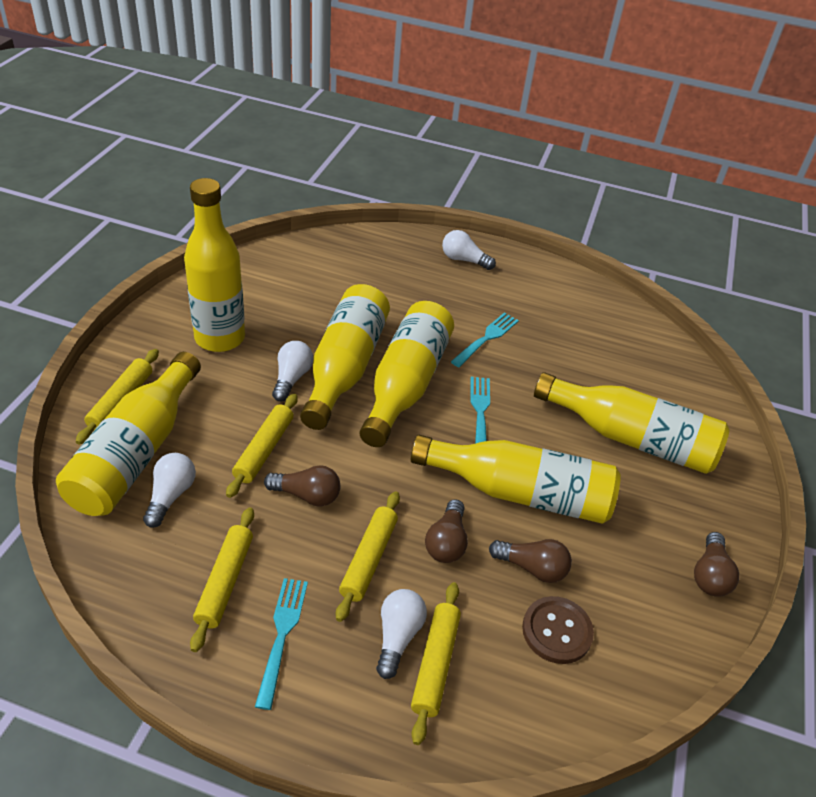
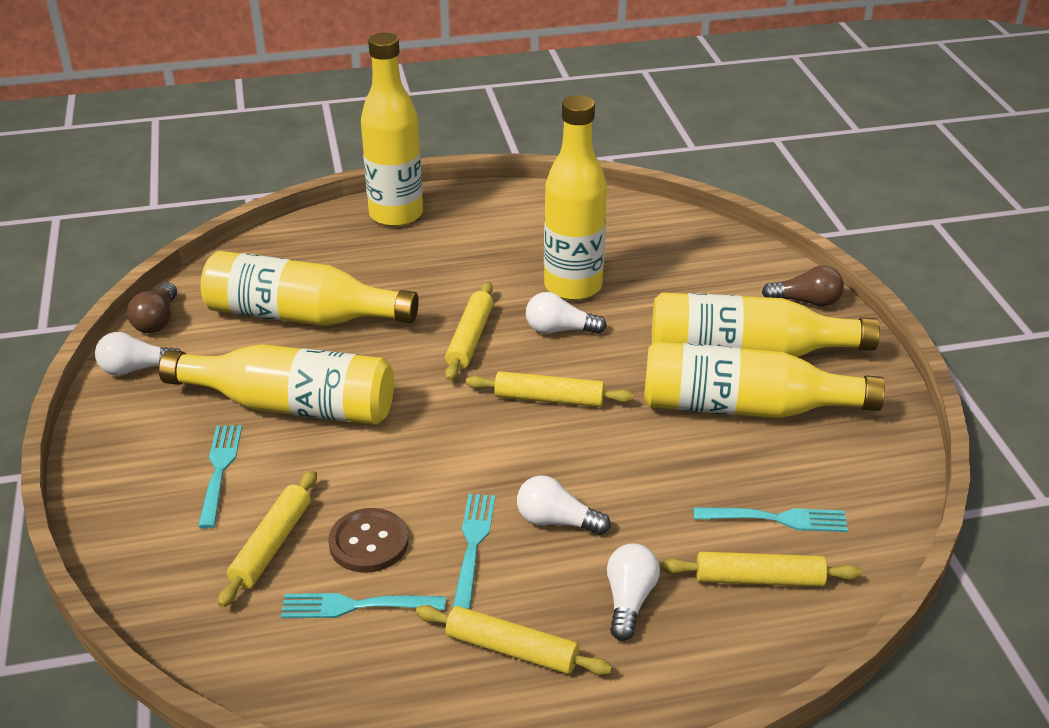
brown light bulb: 4 -> 2
turquoise fork: 3 -> 4

